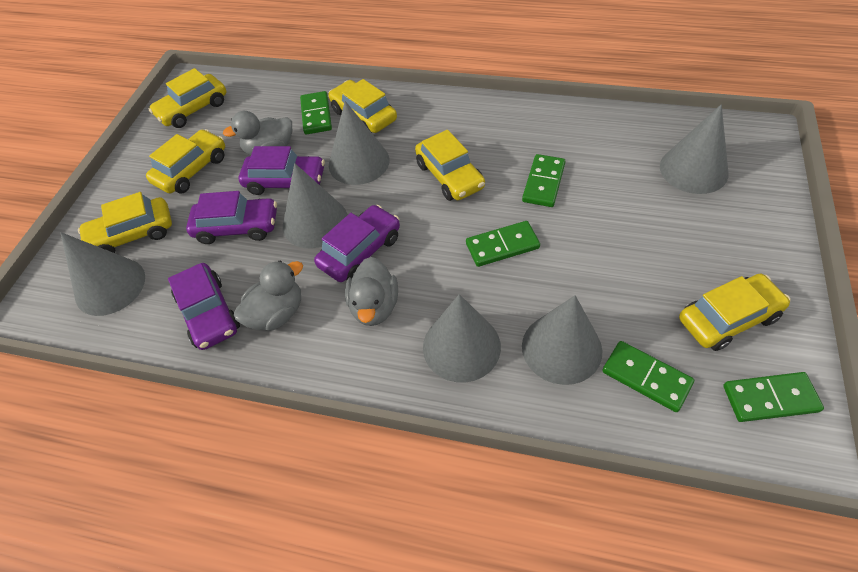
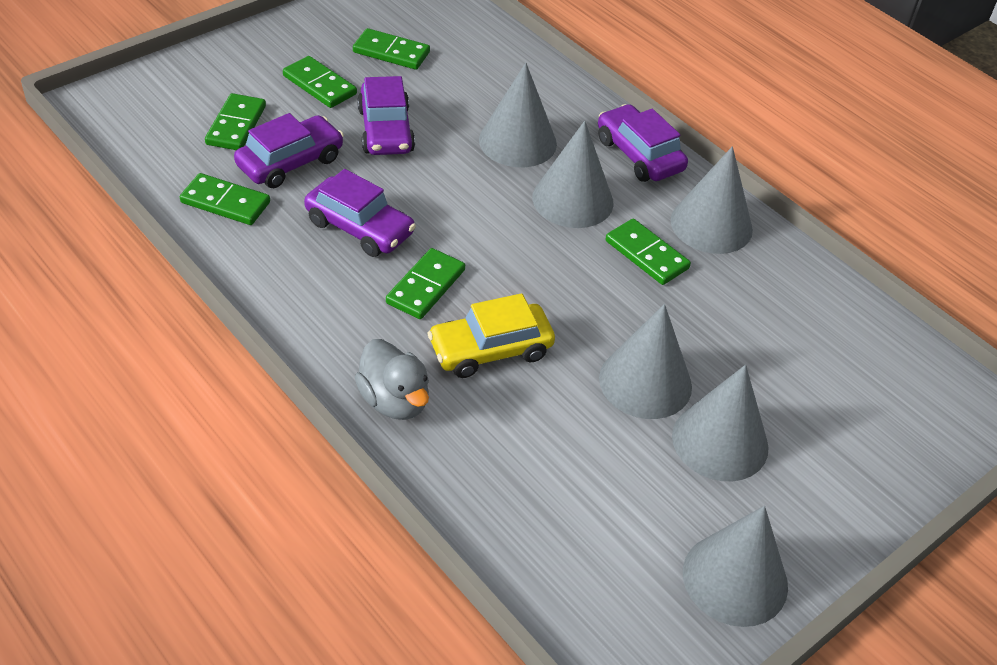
green domino: 5 -> 6
grey duck: 3 -> 1
yellow car: 6 -> 1

